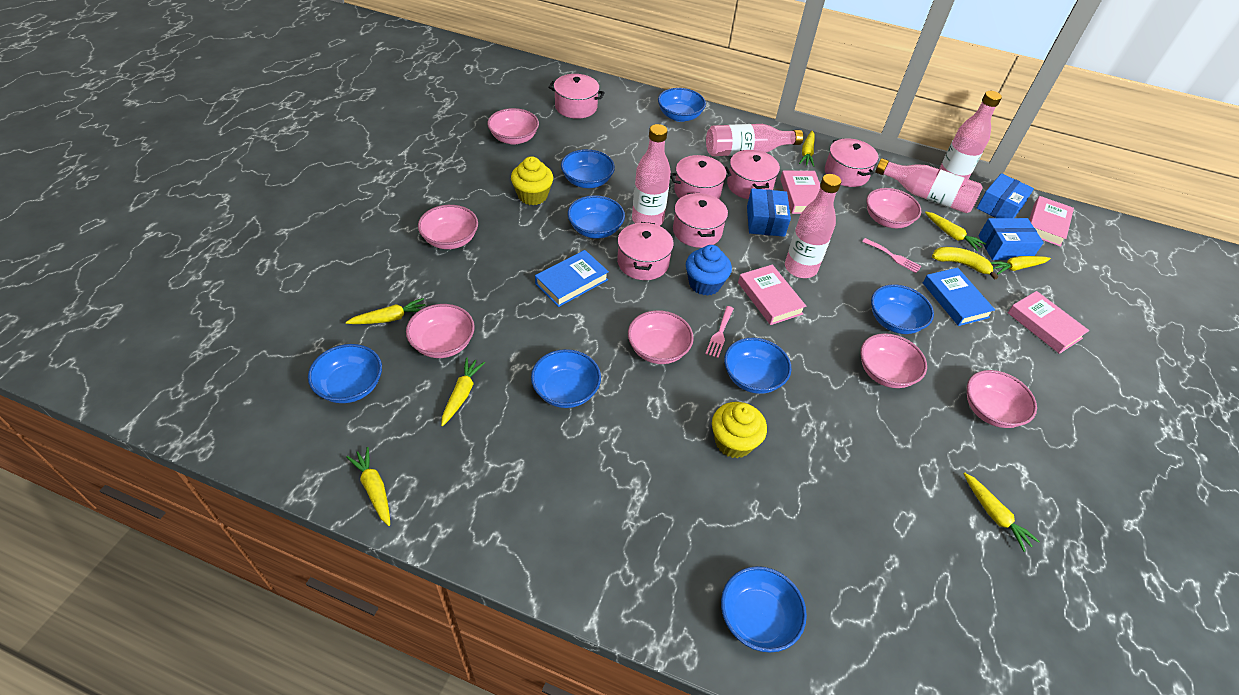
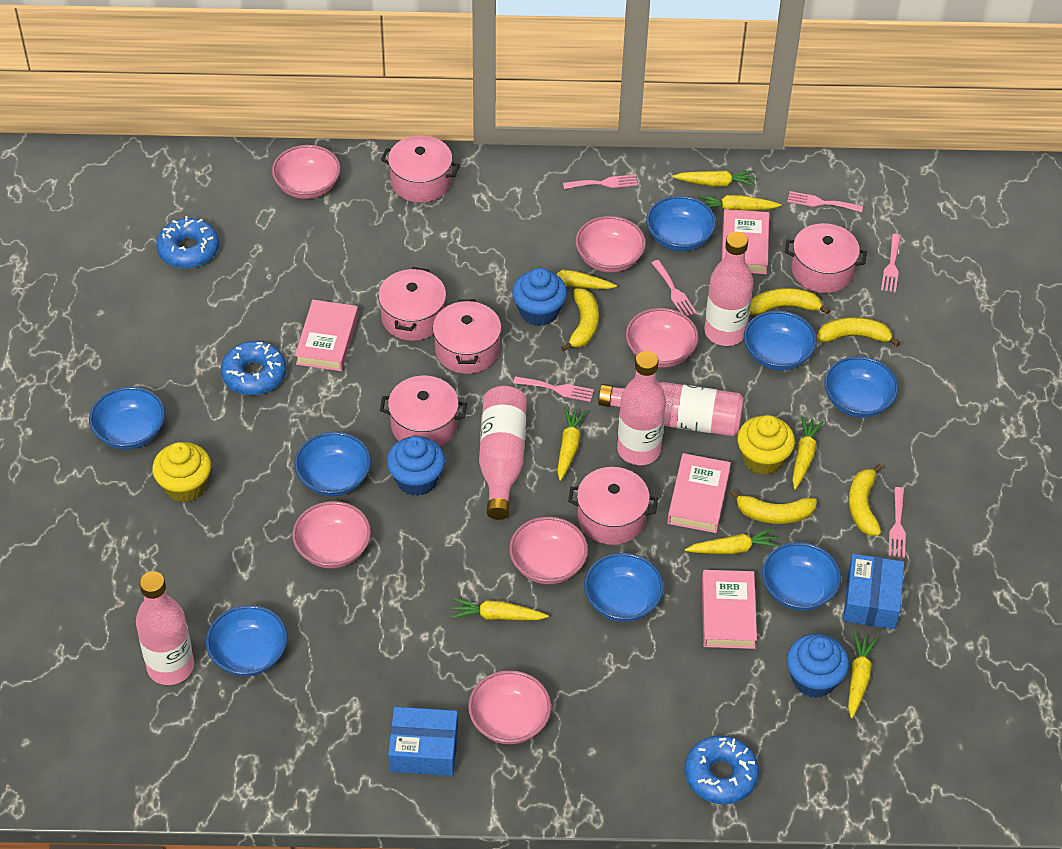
blue book: 2 -> 0
blue box: 3 -> 2
blue cupcake: 1 -> 3
blue donut: 0 -> 3
pink bowl: 7 -> 6
pink fork: 2 -> 6
yellow banana: 1 -> 5
yellow carrot: 7 -> 8

